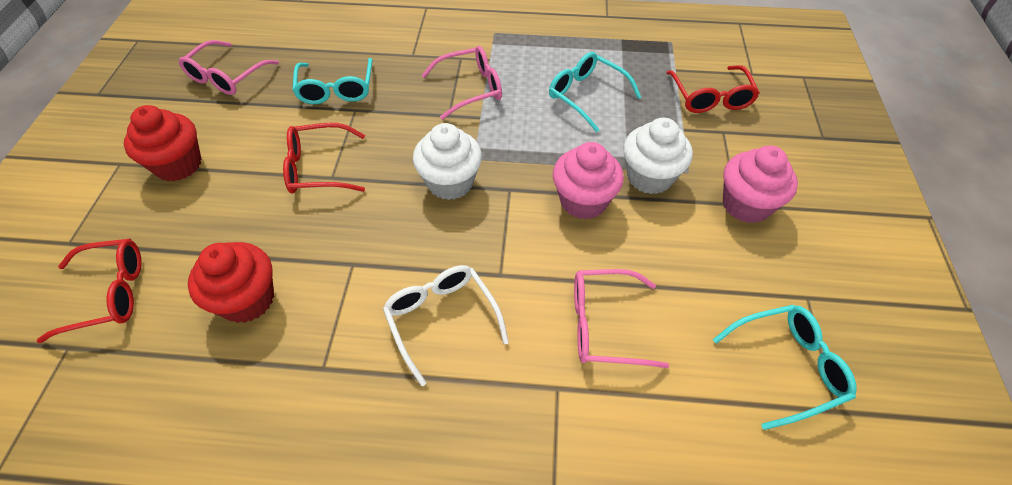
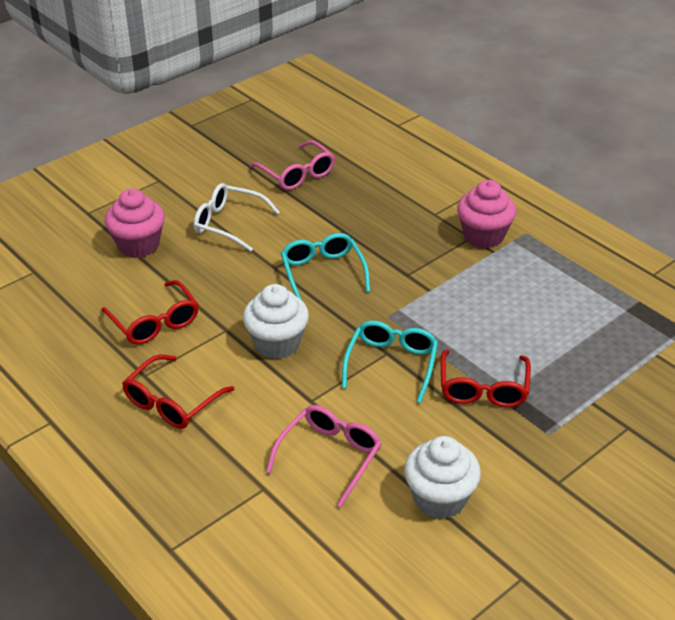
pink glasses: 3 -> 2
red cupcake: 2 -> 0
turquoise glasses: 3 -> 2

